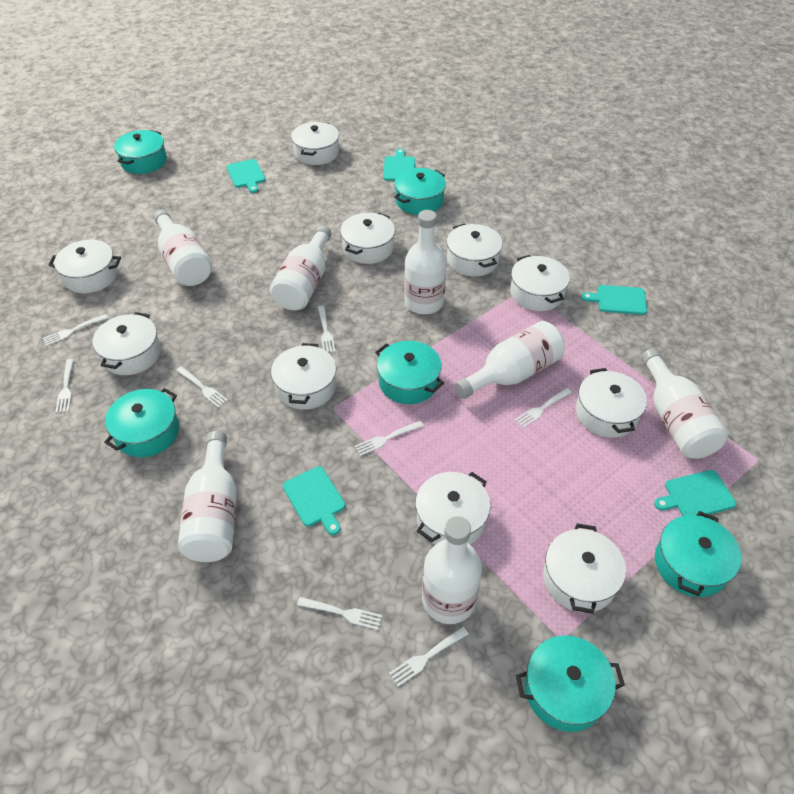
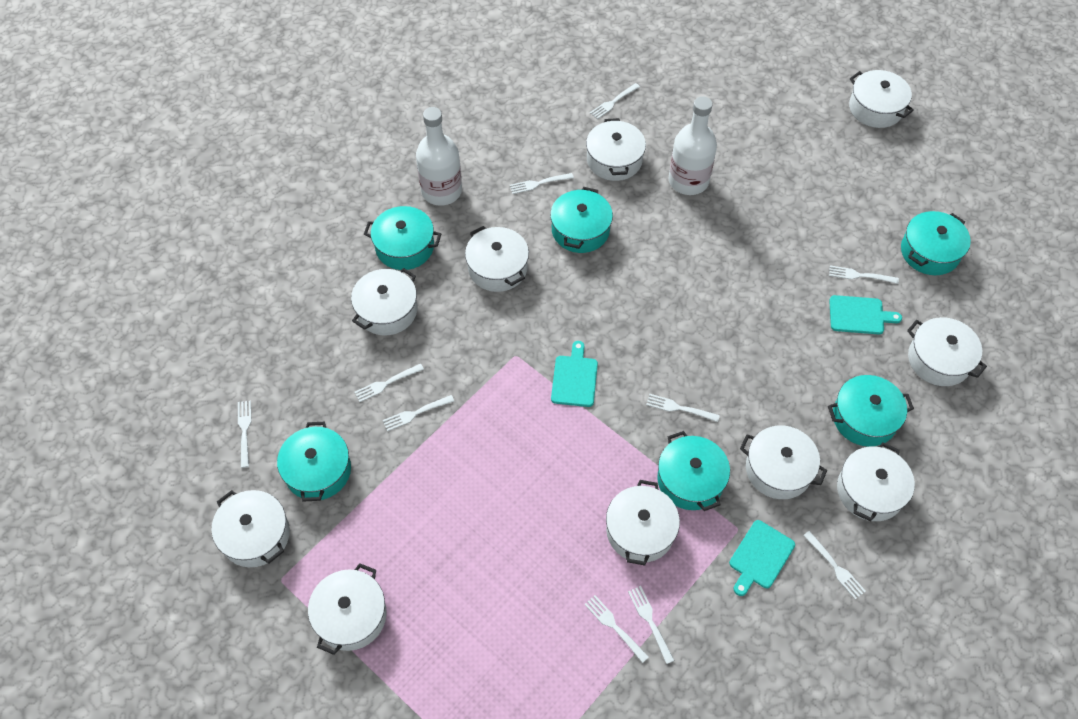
turquoise cutting board: 5 -> 3
white bottle: 7 -> 2
white fork: 8 -> 10

